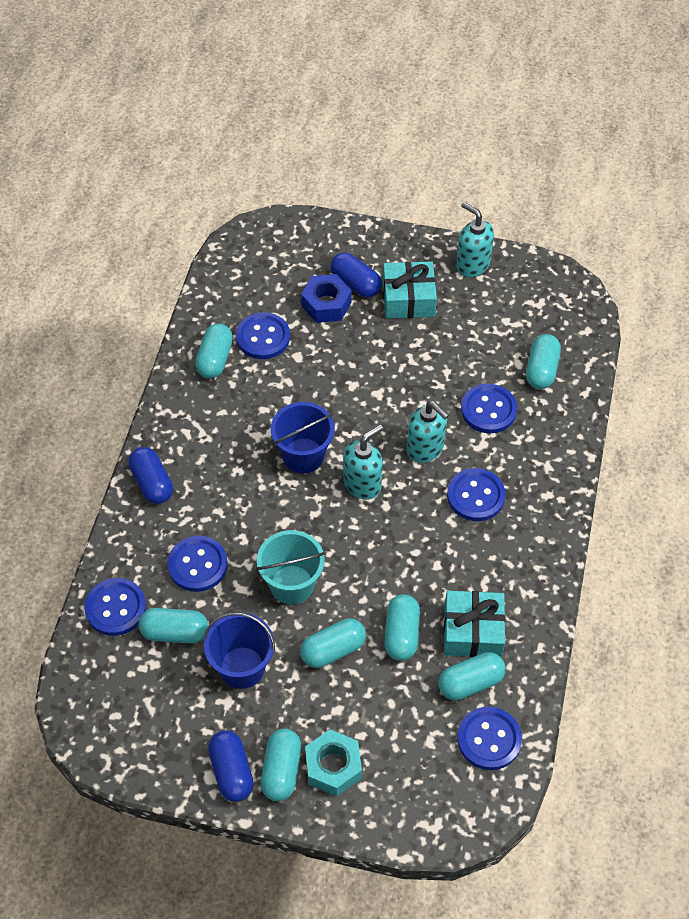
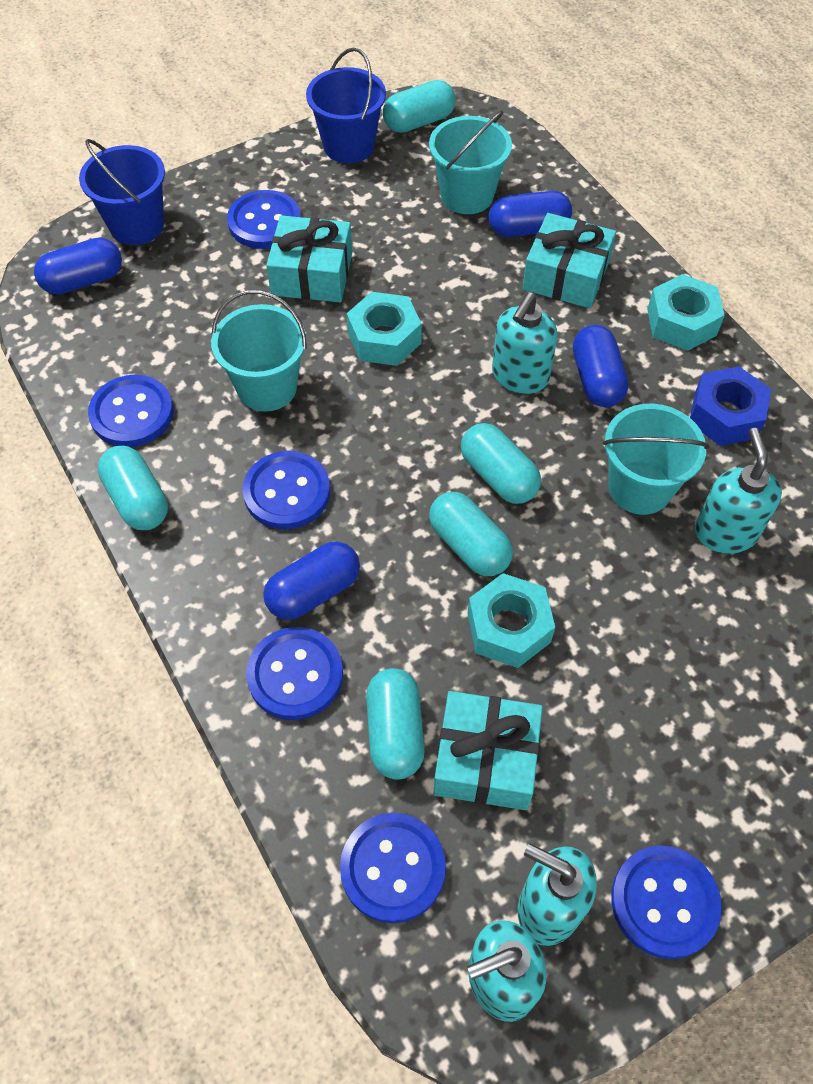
blue capsule: 3 -> 4
turquoise bucket: 1 -> 3
turquoise capsule: 7 -> 5
turquoise gift: 2 -> 3
turquoise nut: 1 -> 3
turquoise soap dispenser: 3 -> 4

